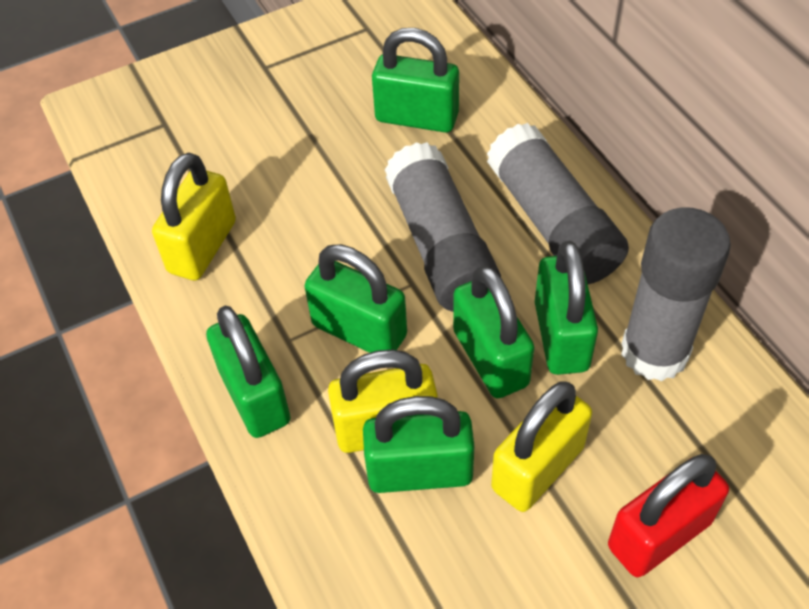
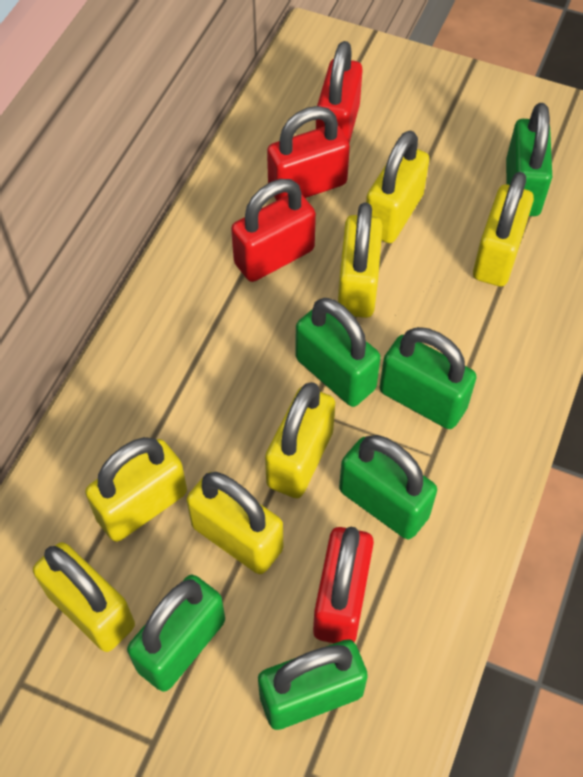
grey glue stick: 3 -> 0
red padlock: 1 -> 4
yellow padlock: 3 -> 7

